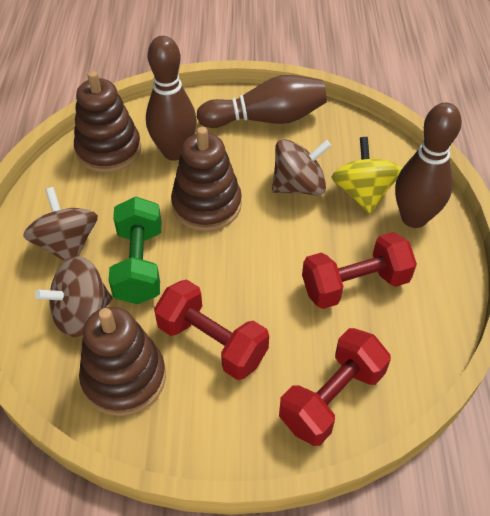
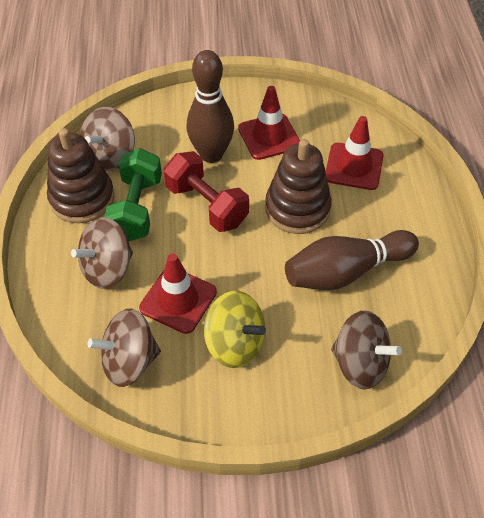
brown bowling pin: 3 -> 2
brown spinning top: 3 -> 4
brown stacking toy: 3 -> 2
red dumbbell: 3 -> 1
red traffic cone: 0 -> 3

